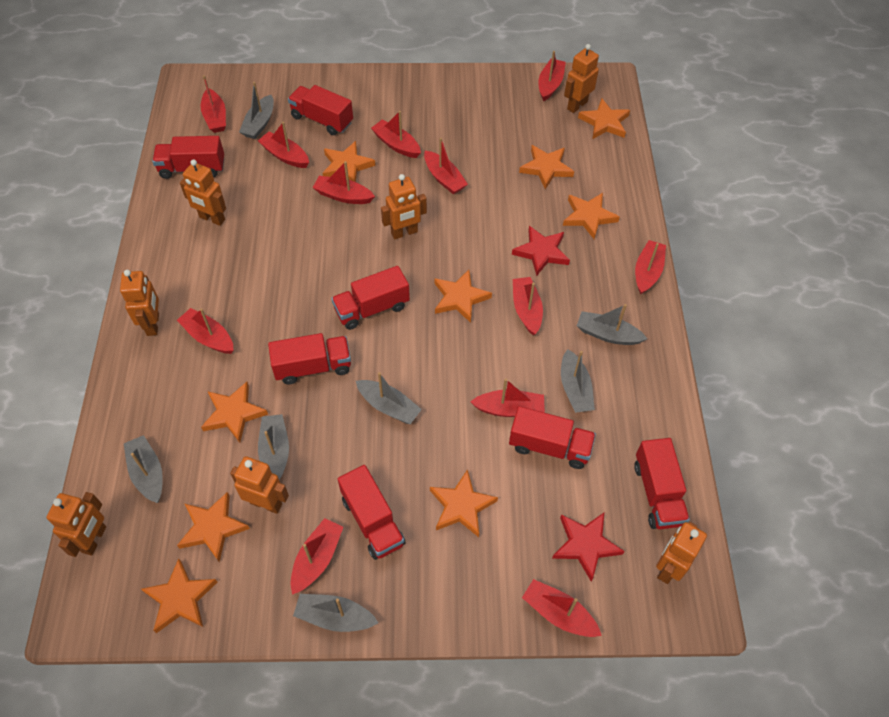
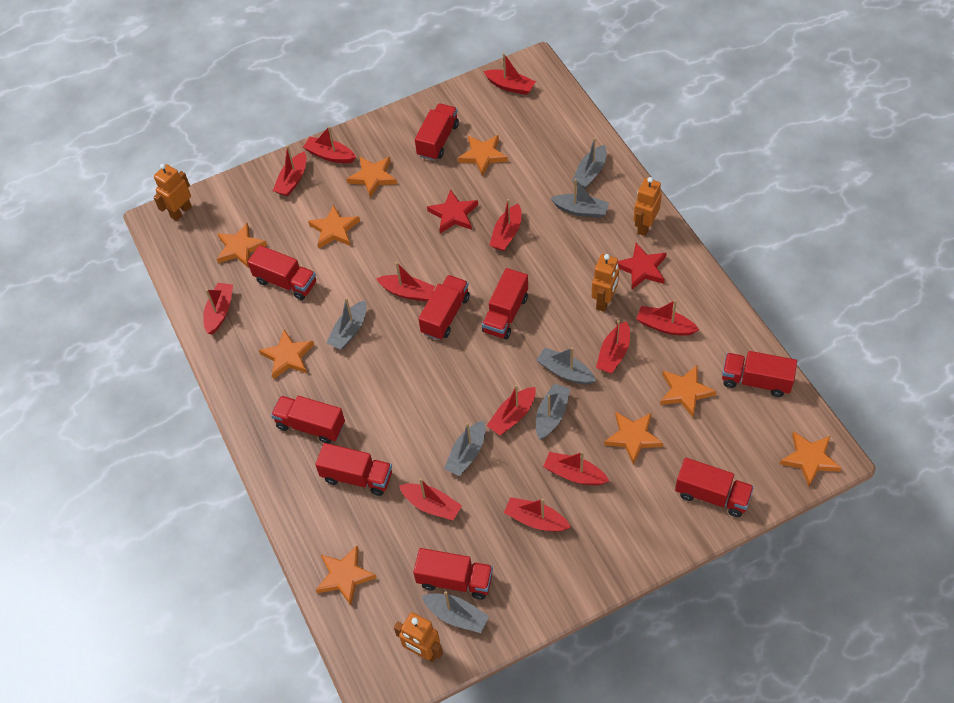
orange robot: 7 -> 4
red truck: 7 -> 9

